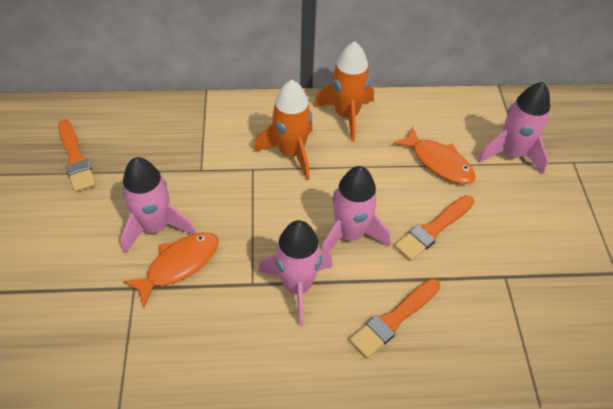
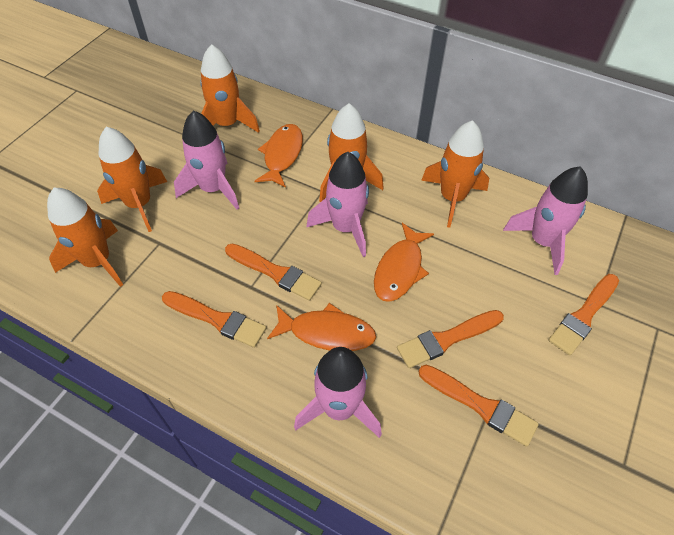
orange brush: 3 -> 5
orange fish: 2 -> 3
orange rocket: 2 -> 5

